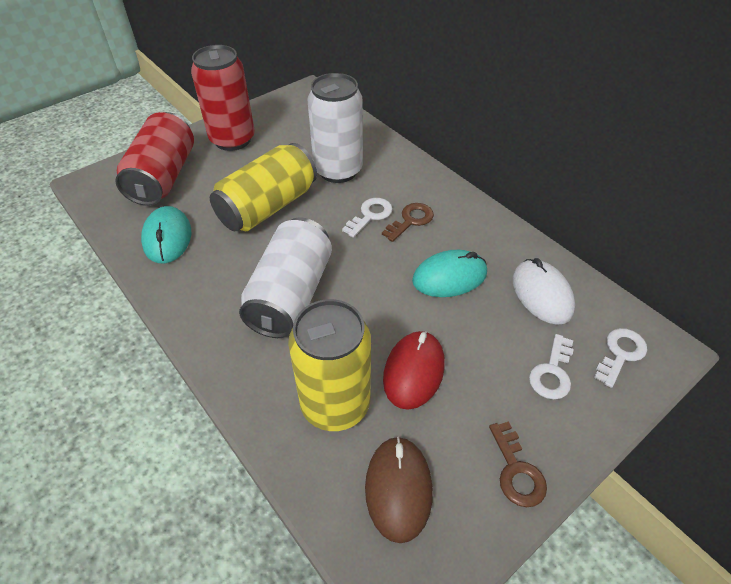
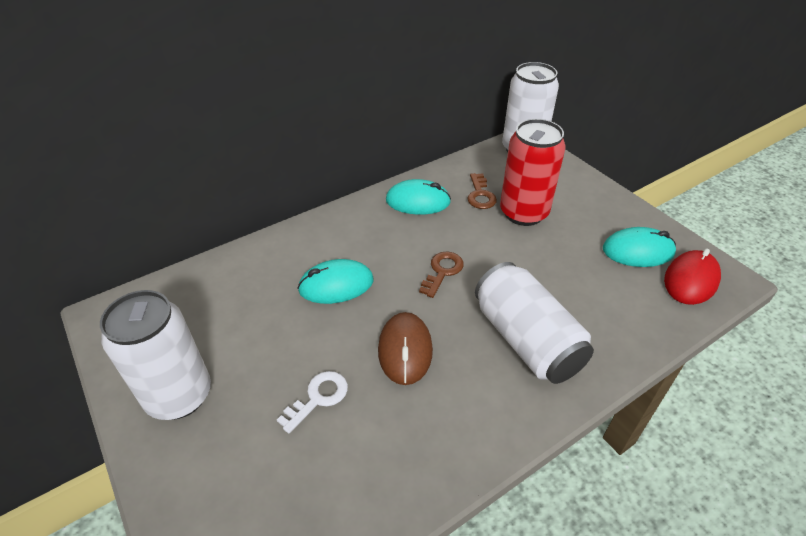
red can: 2 -> 1
turquoise mouse: 2 -> 3
white can: 2 -> 3
white key: 3 -> 1
white mouse: 1 -> 0
yellow can: 2 -> 0

